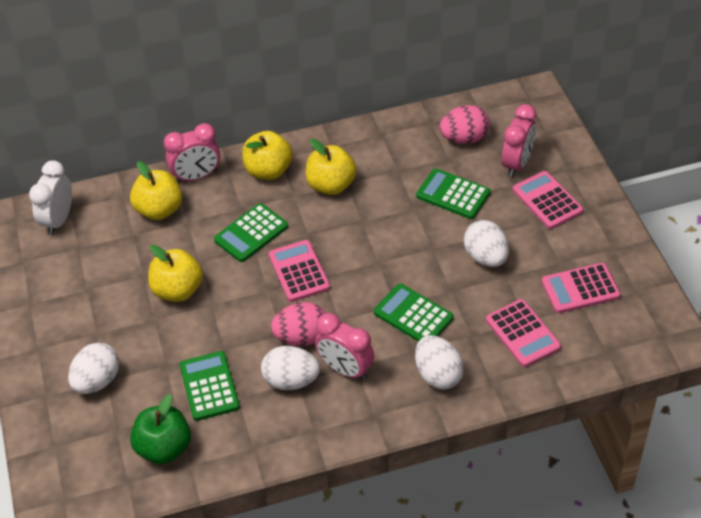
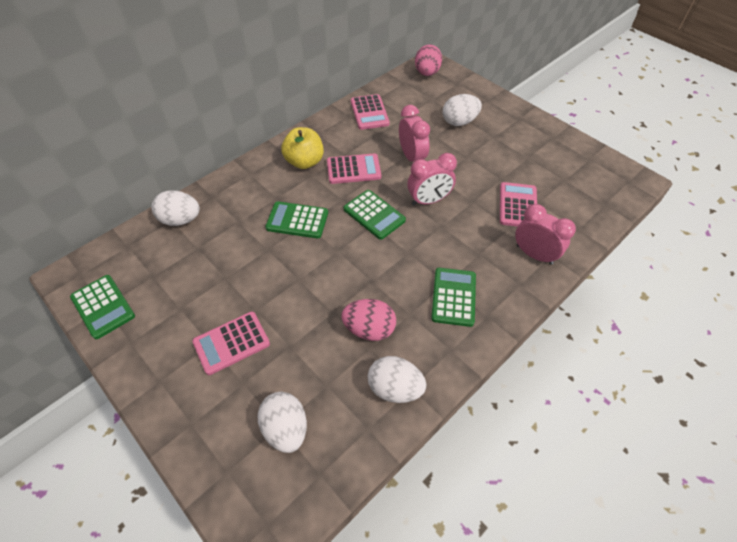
green apple: 1 -> 0
white clock: 1 -> 0
yellow apple: 4 -> 1

